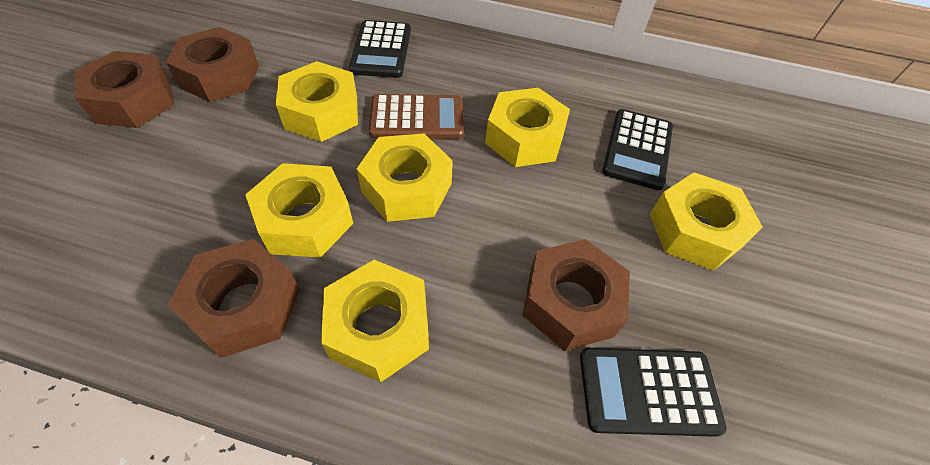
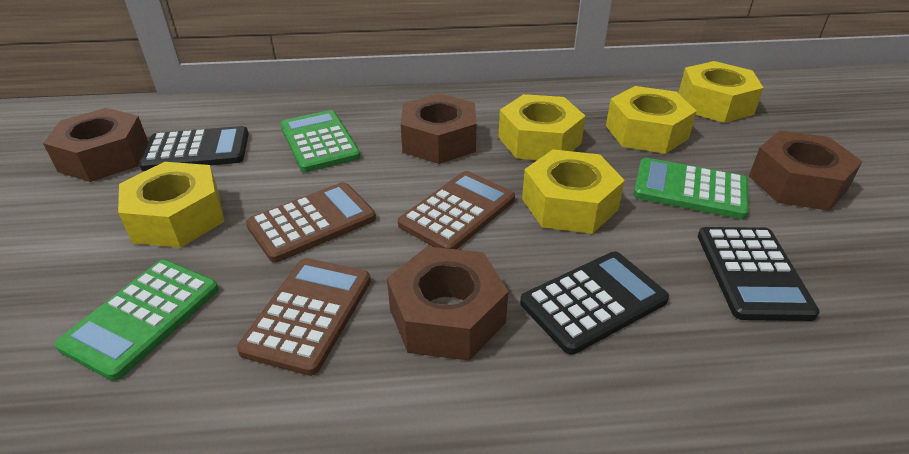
brown calculator: 1 -> 3
green calculator: 0 -> 3
yellow nut: 6 -> 5

